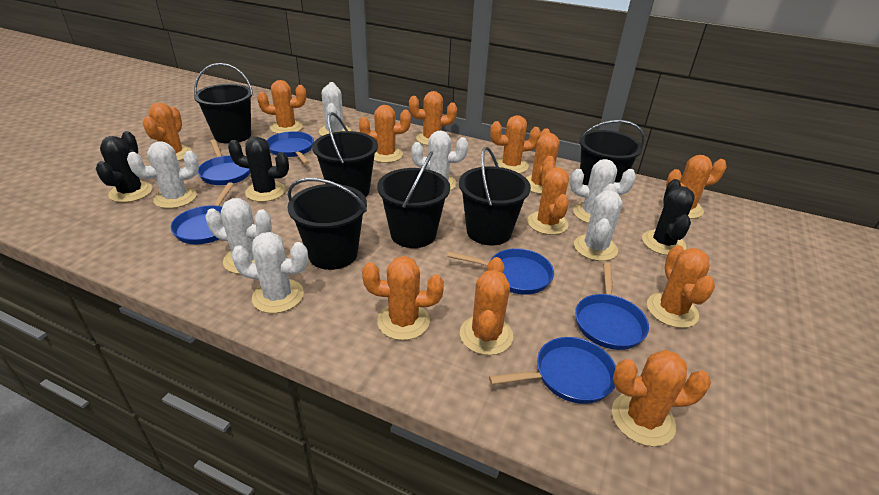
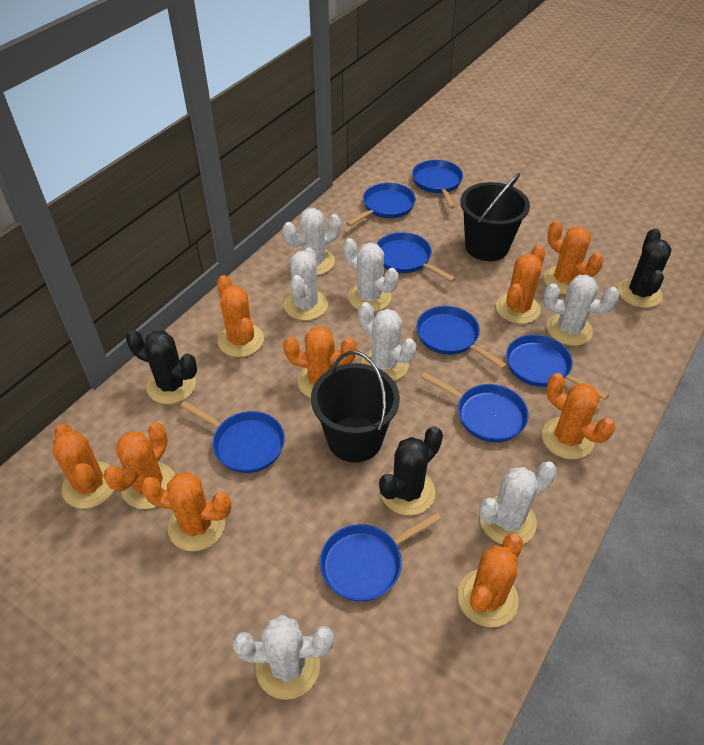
black bucket: 6 -> 2
blue pan: 6 -> 8
orange cactus: 12 -> 9

